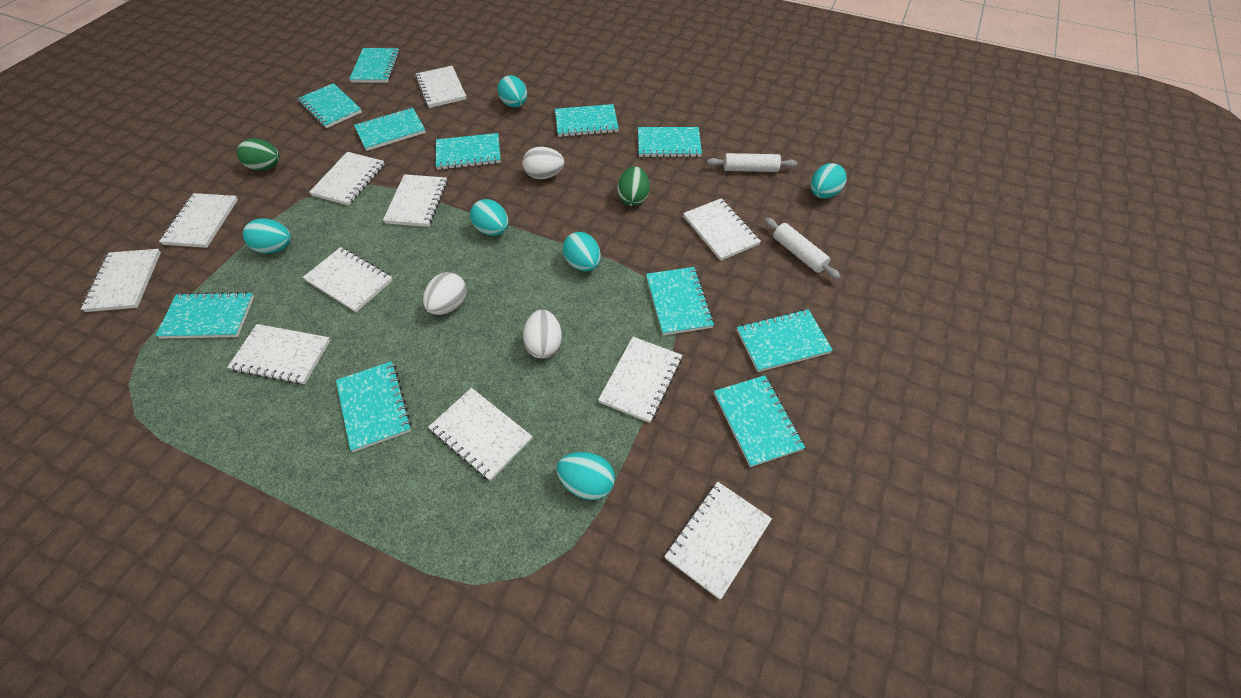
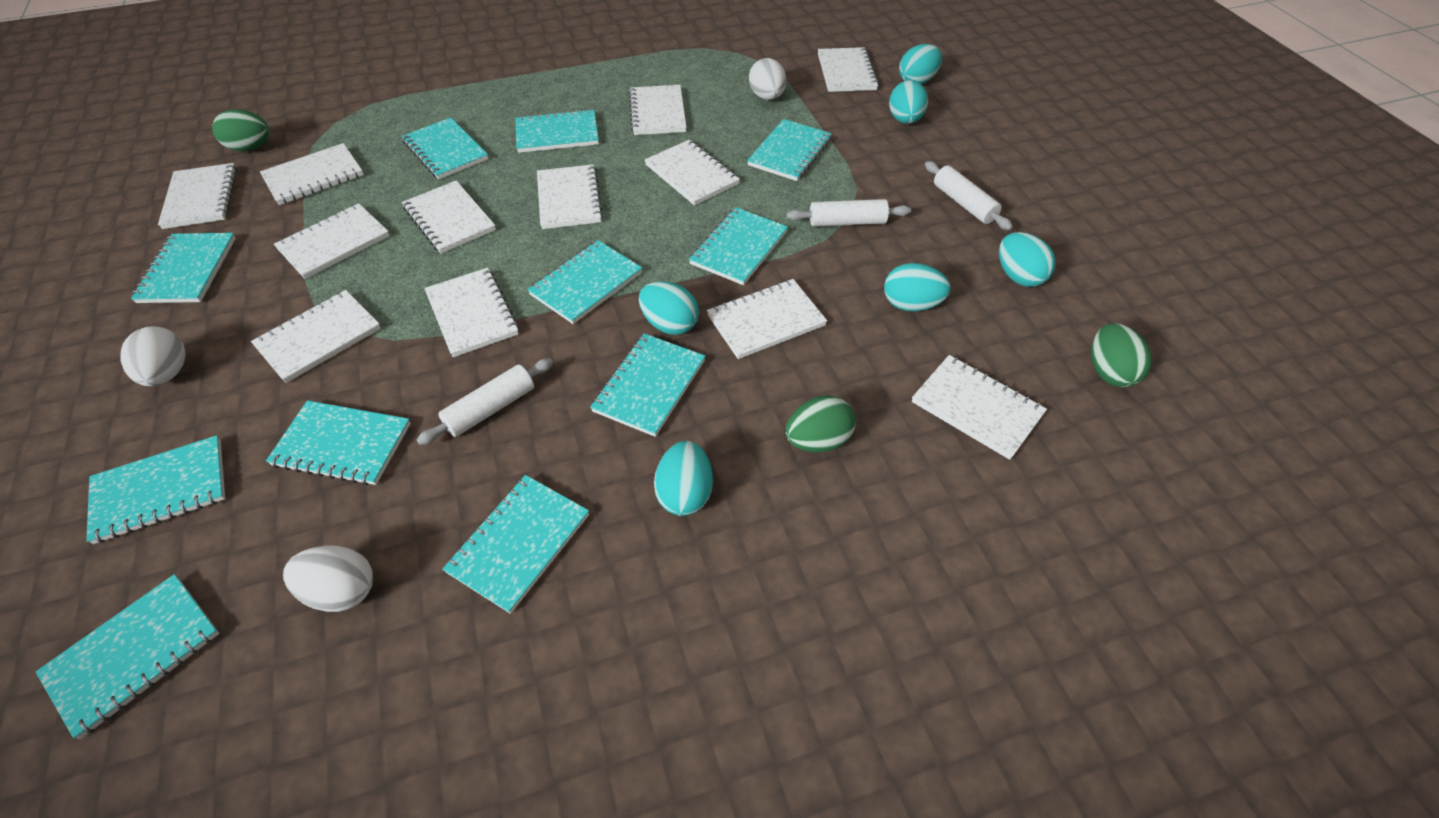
green egg: 2 -> 3
white notebook: 11 -> 12
white rolling pin: 2 -> 3

